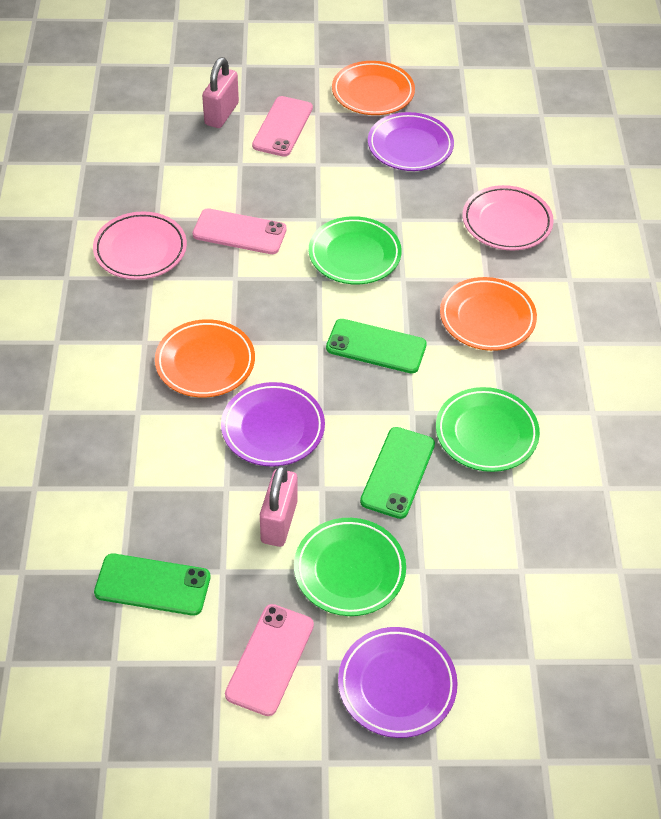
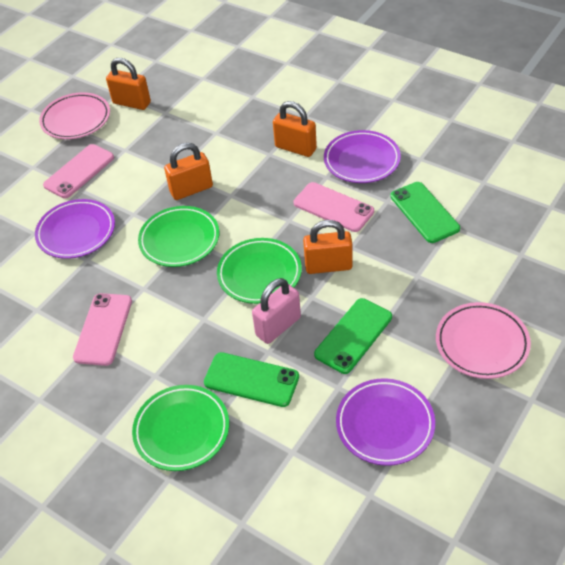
orange padlock: 0 -> 4
orange plate: 3 -> 0
pink padlock: 2 -> 1

